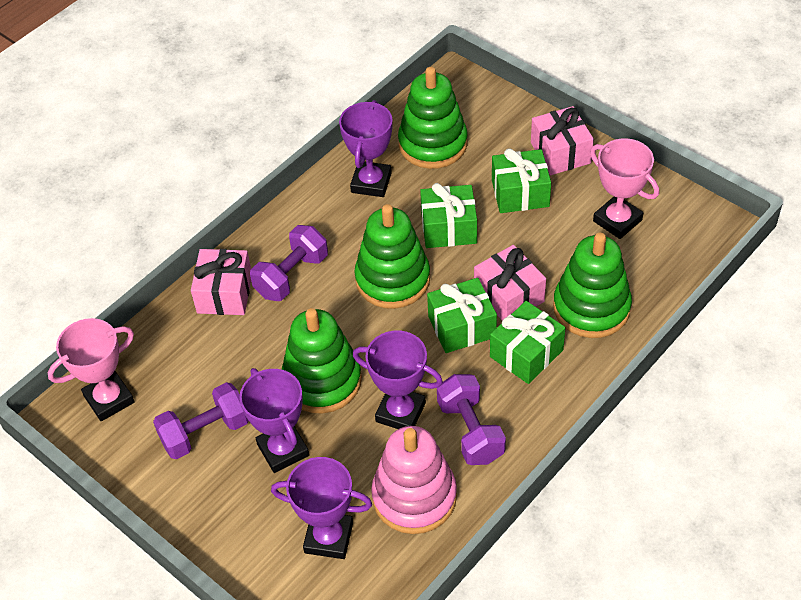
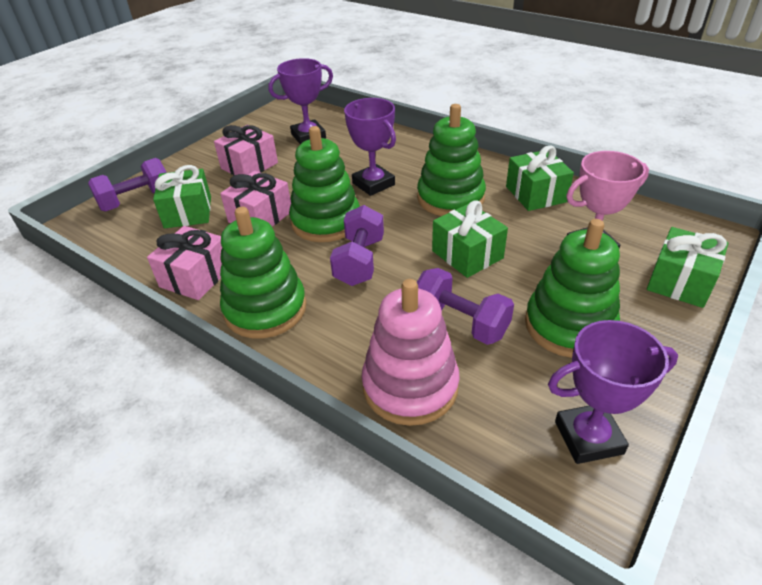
pink trophy: 2 -> 1
purple trophy: 4 -> 3

